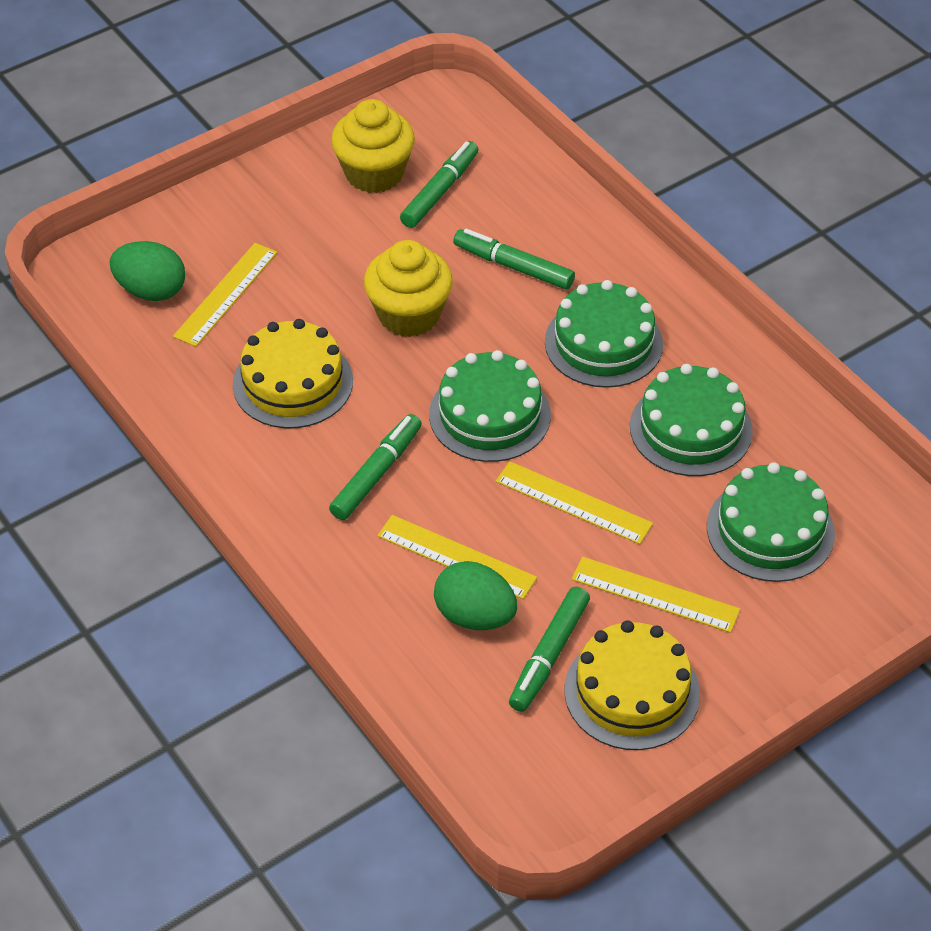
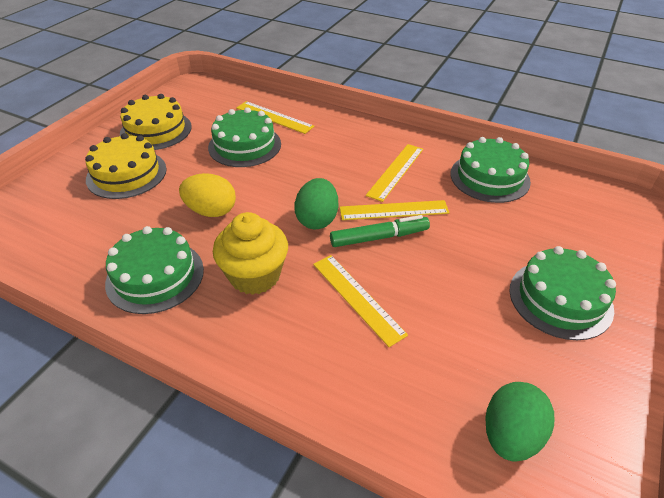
green marker: 4 -> 1
yellow cupcake: 2 -> 1
yellow egg: 0 -> 1

